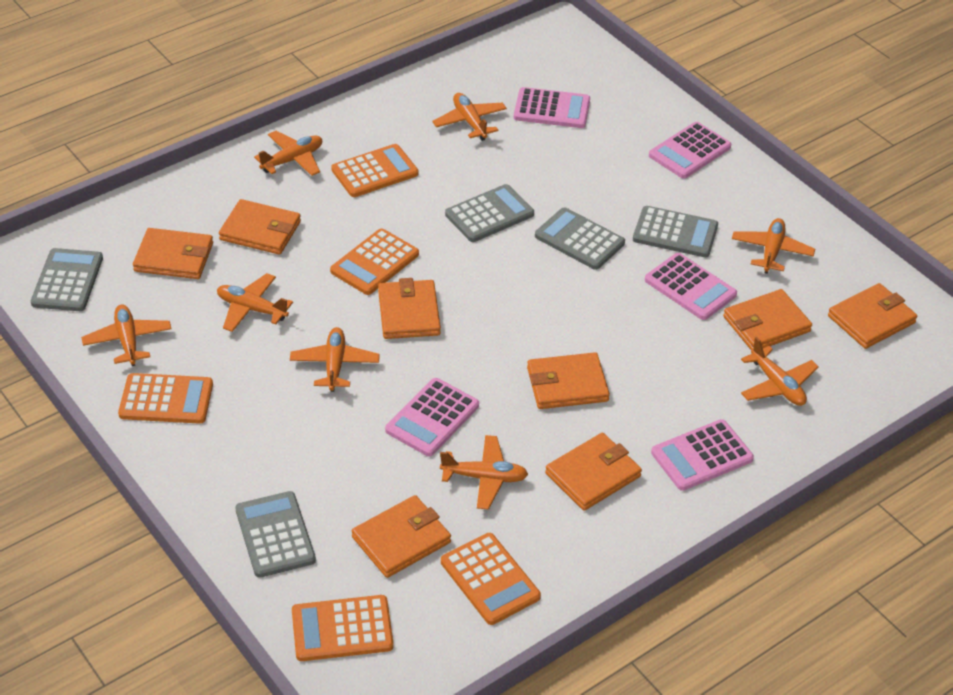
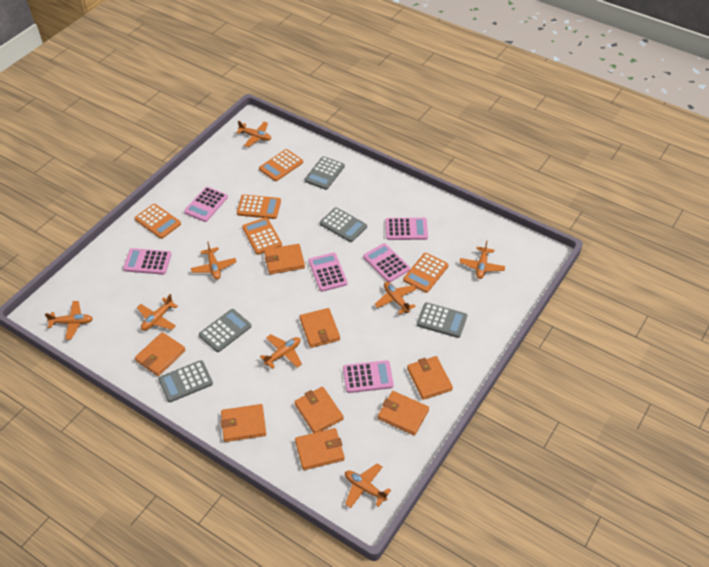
pink calculator: 5 -> 6

